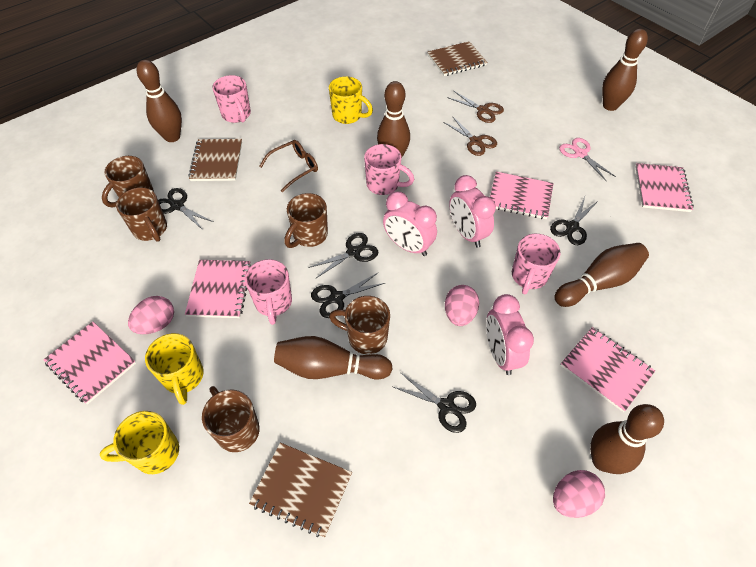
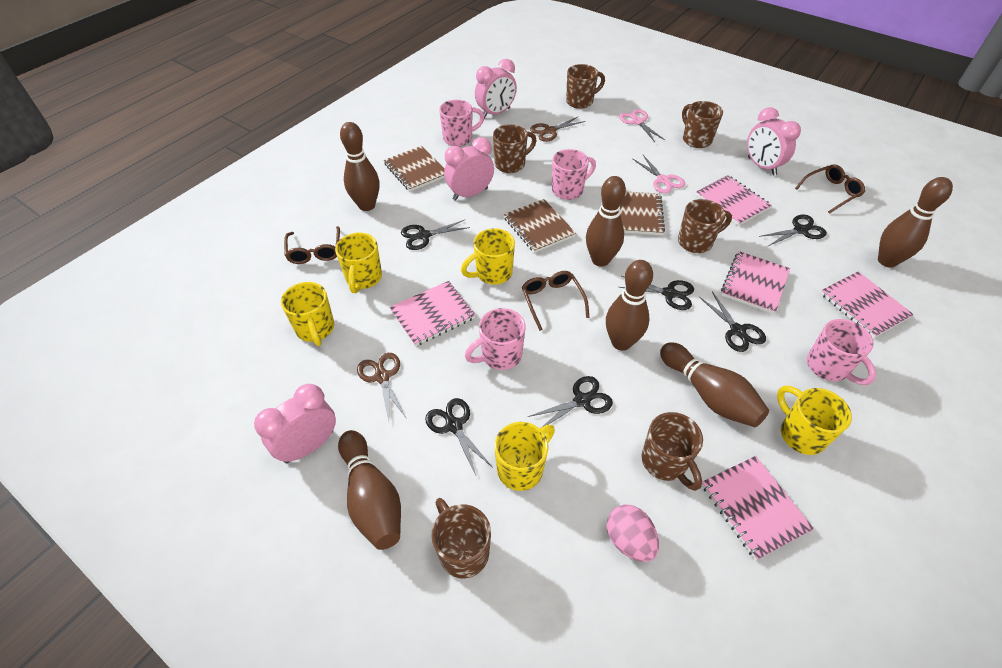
black scissors: 5 -> 6
brown glasses: 1 -> 3
brown mug: 5 -> 6
pink clock: 3 -> 4
pink egg: 3 -> 1
pink scissors: 1 -> 2
yellow mug: 3 -> 5

